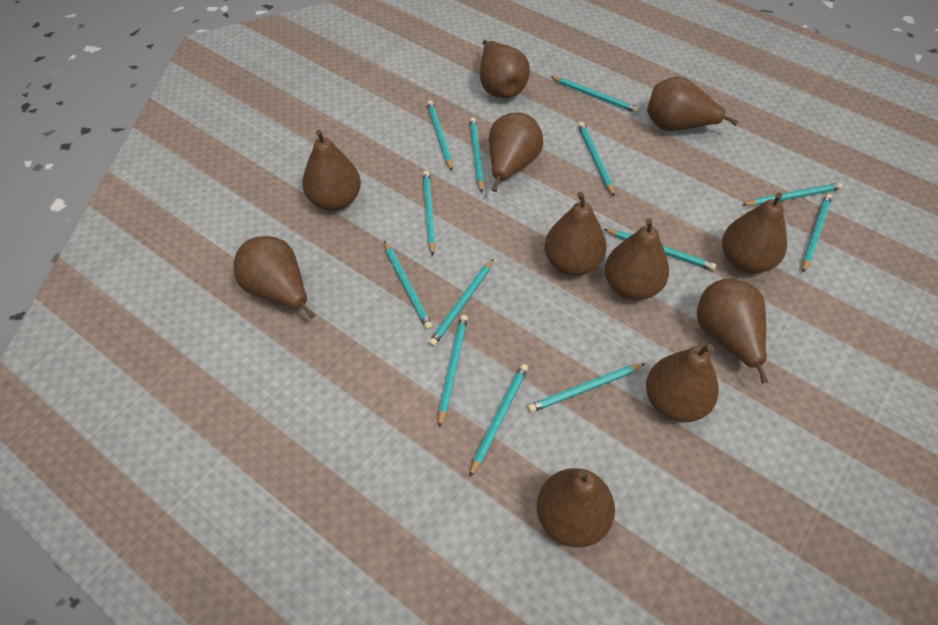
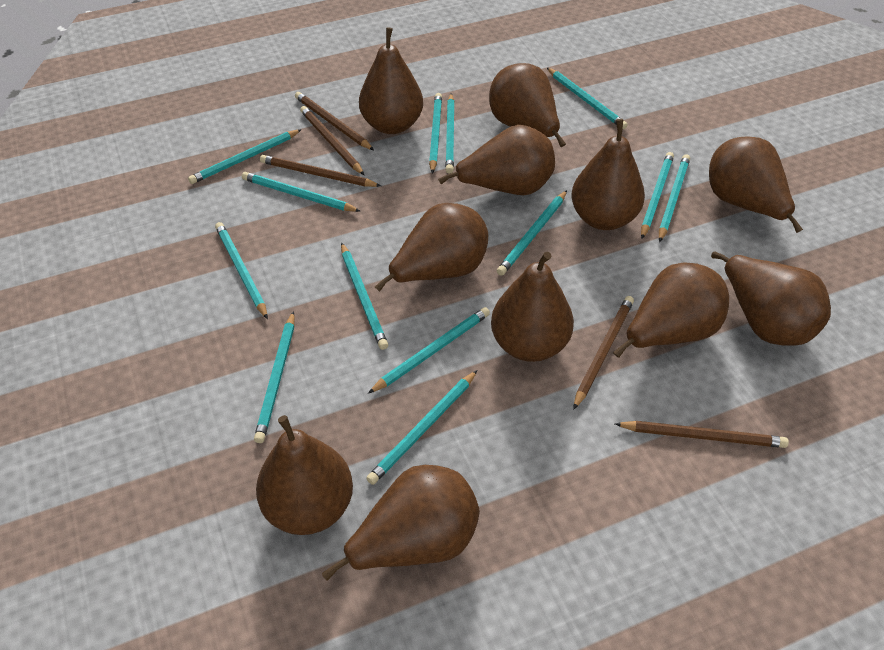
brown pencil: 0 -> 5

